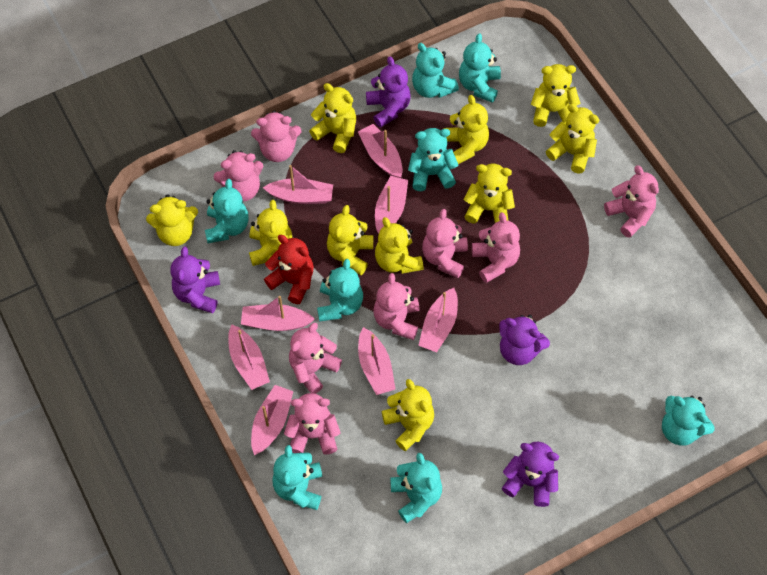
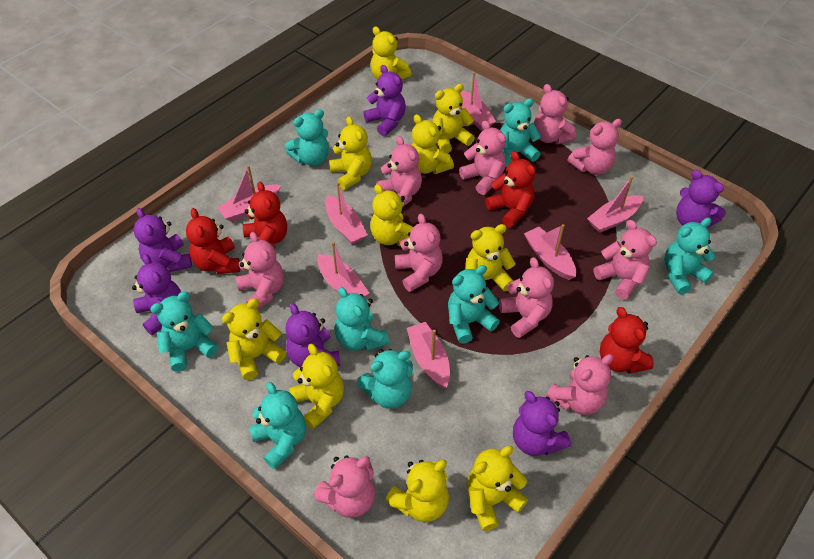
pink boat: 8 -> 7
pink teddy bear: 8 -> 10
purple teddy bear: 4 -> 6
red teddy bear: 1 -> 4

